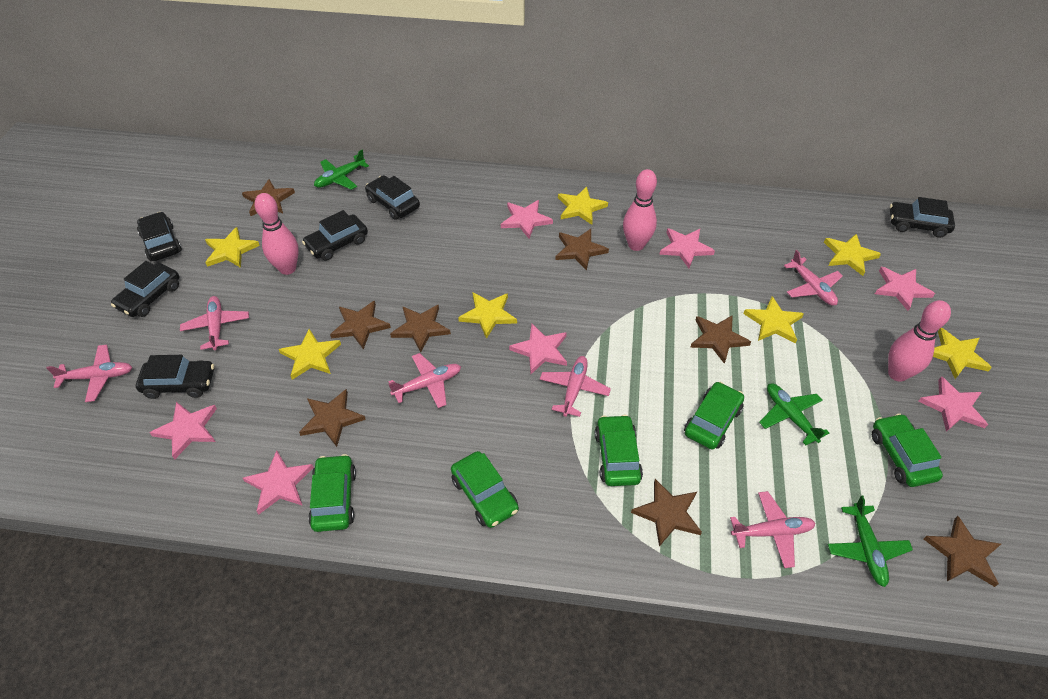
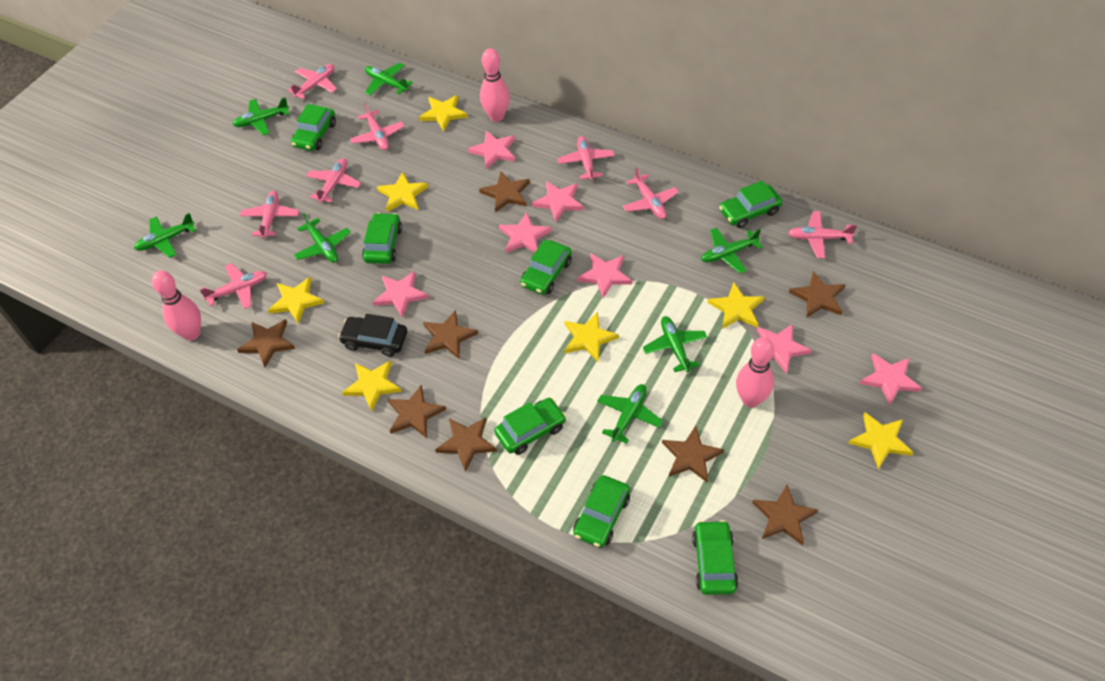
black car: 6 -> 1
green car: 5 -> 7
green plane: 3 -> 7
pink plane: 6 -> 8

